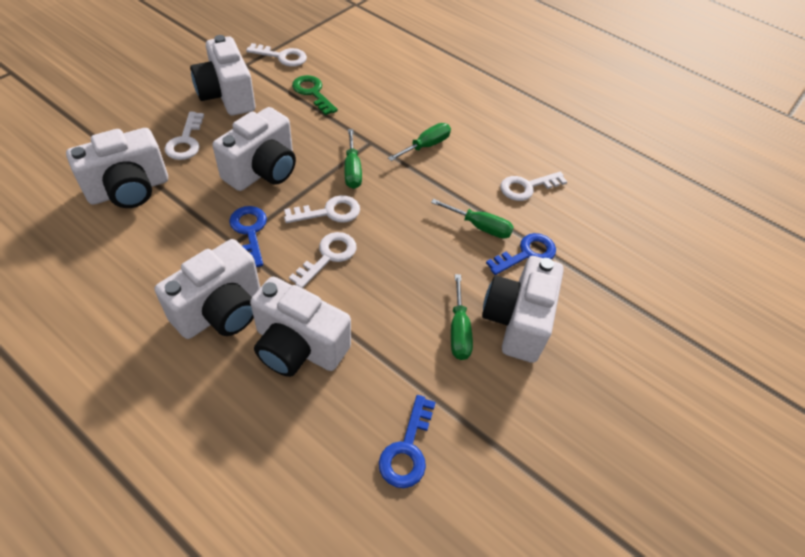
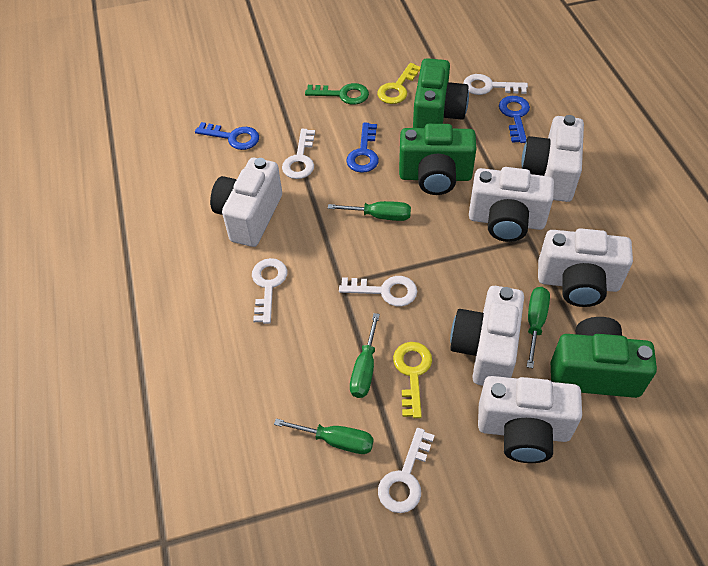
green camera: 0 -> 3
yellow key: 0 -> 2

